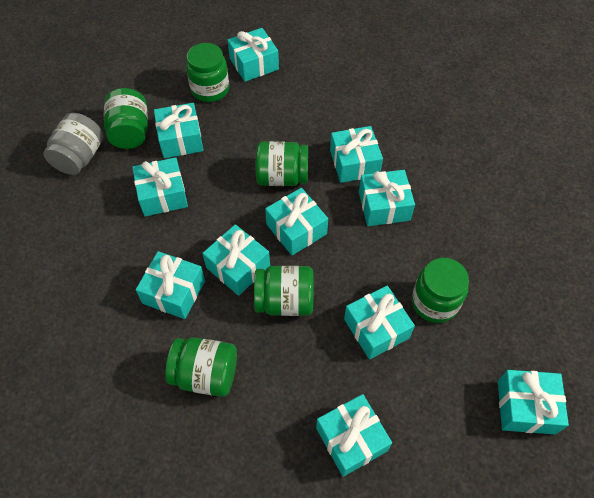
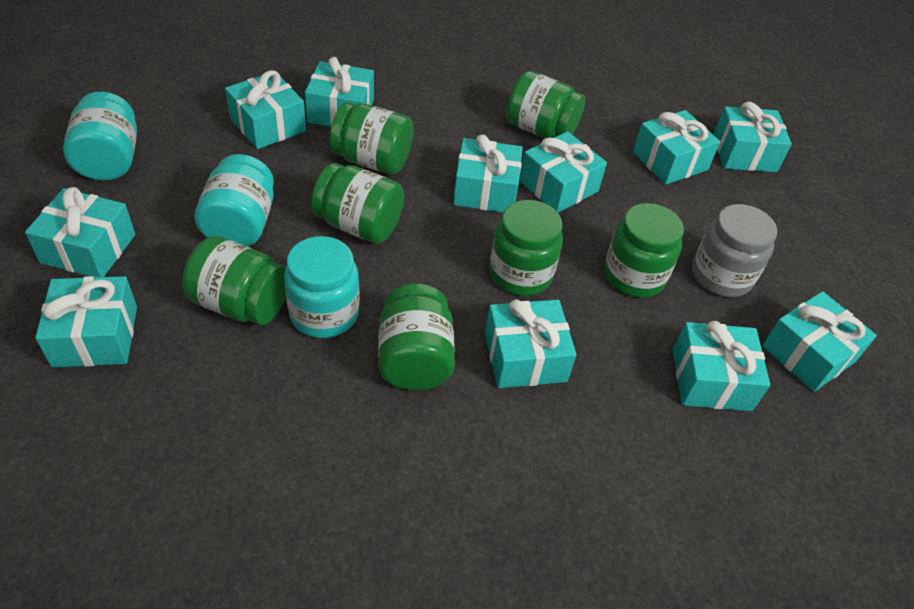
green jar: 6 -> 7
turquoise jar: 0 -> 3

